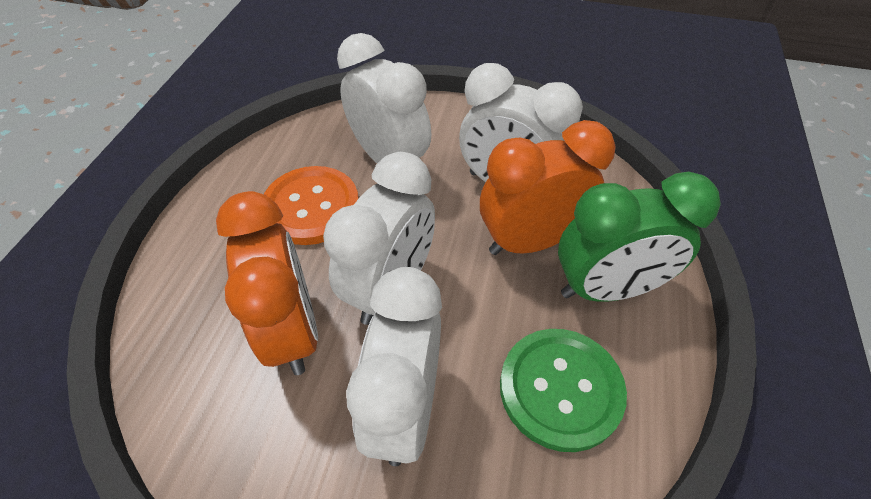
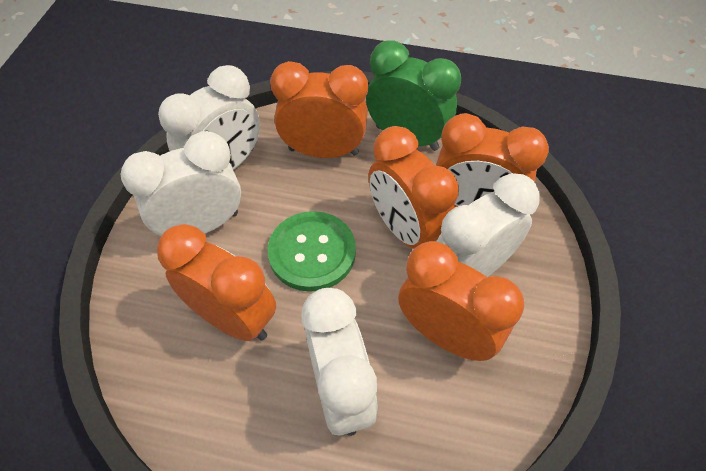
orange button: 1 -> 0
orange clock: 2 -> 5

